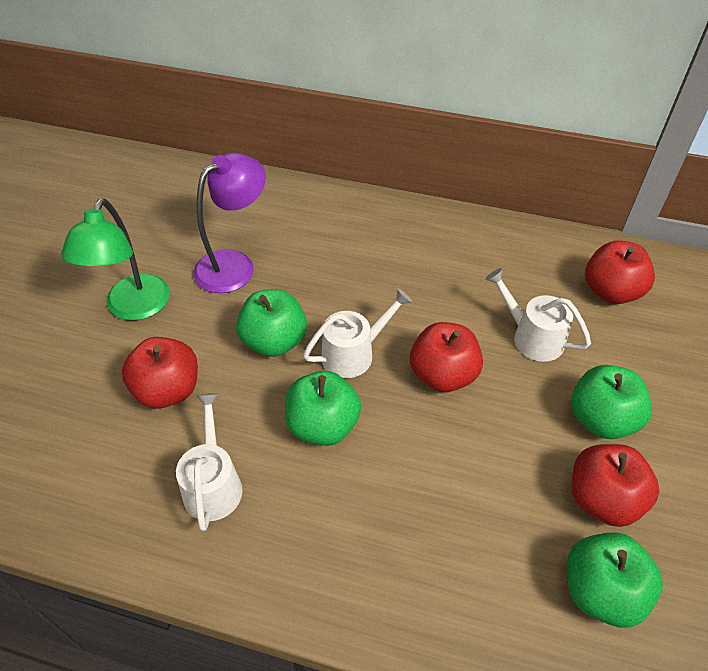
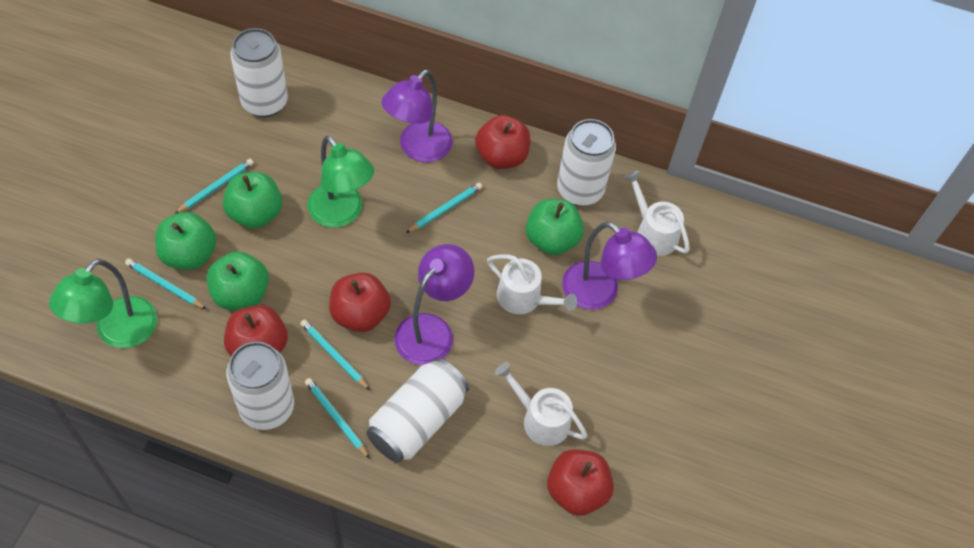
green lamp: 1 -> 2
purple lamp: 1 -> 3
turquoise pencil: 0 -> 5
white can: 0 -> 4

